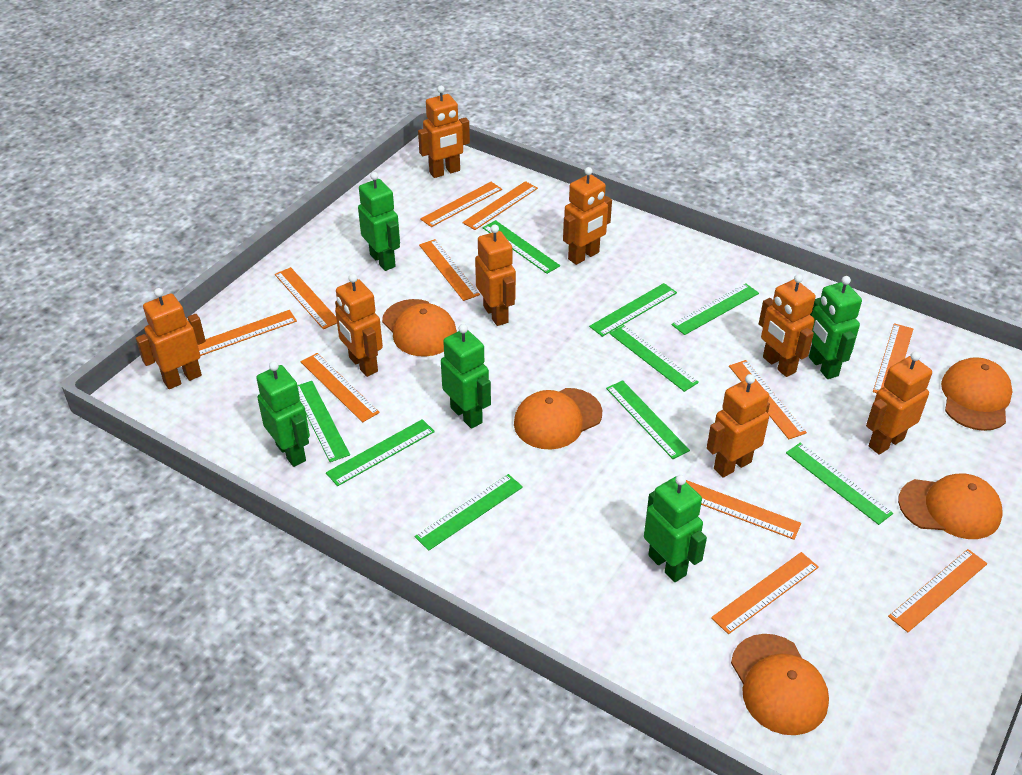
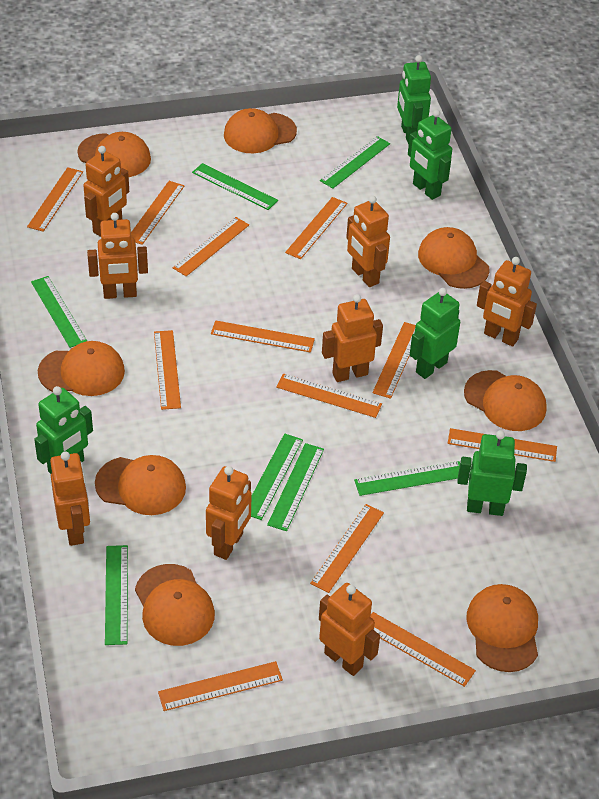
green ruler: 9 -> 7
orange cap: 5 -> 8
orange ruler: 11 -> 12

